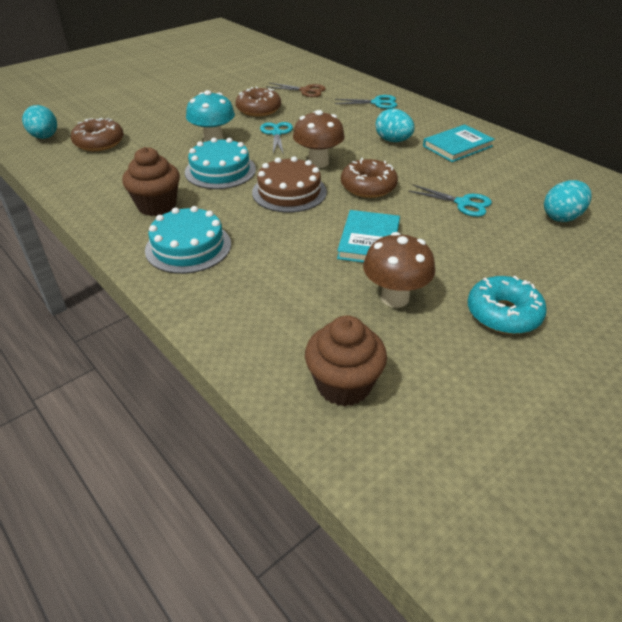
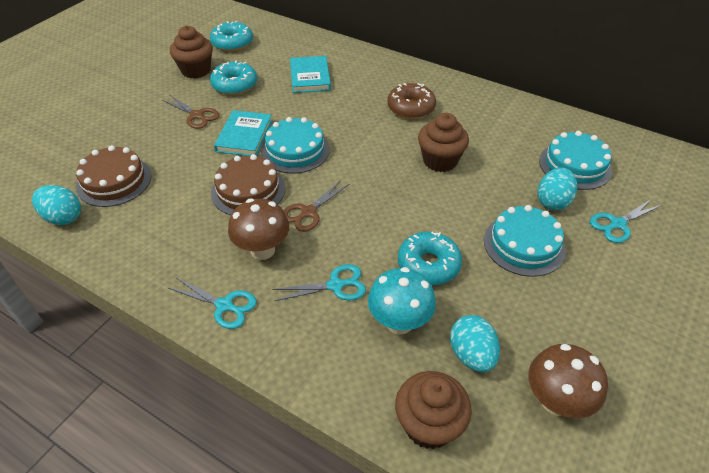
brown cake: 1 -> 2
brown cupcake: 2 -> 3
brown donut: 3 -> 1
brown scissors: 1 -> 2
turquoise cake: 2 -> 3
turquoise donut: 1 -> 3

